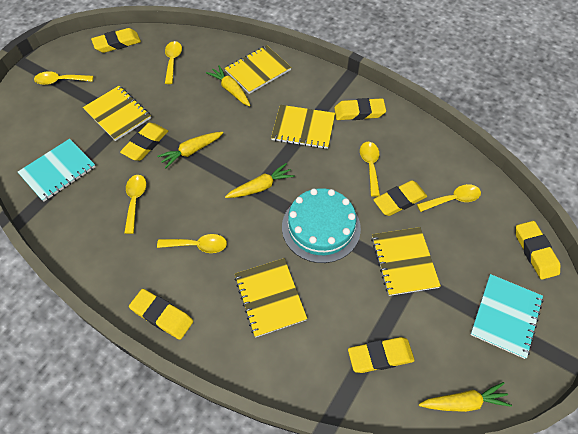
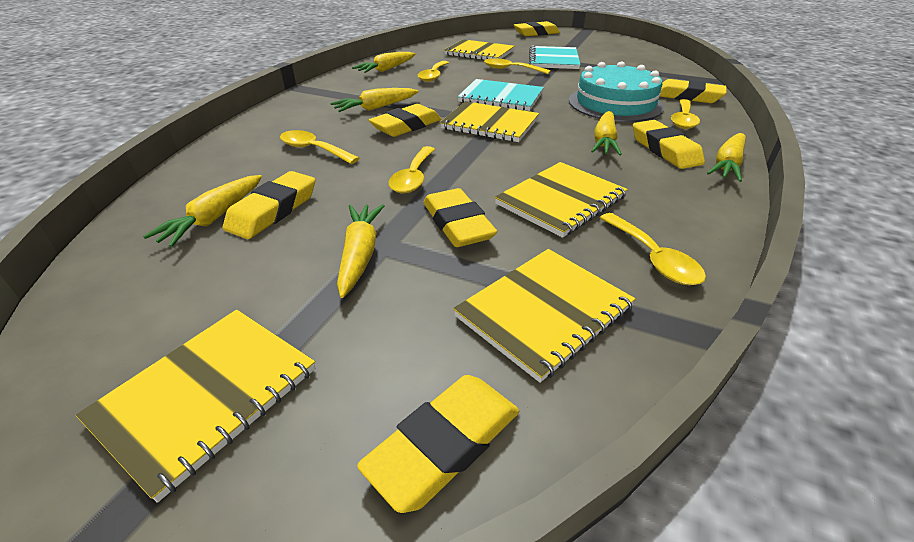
yellow carrot: 4 -> 6

